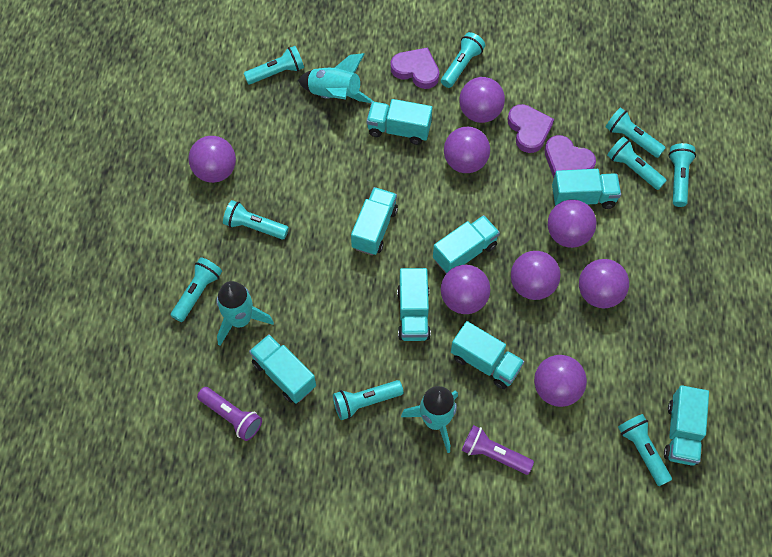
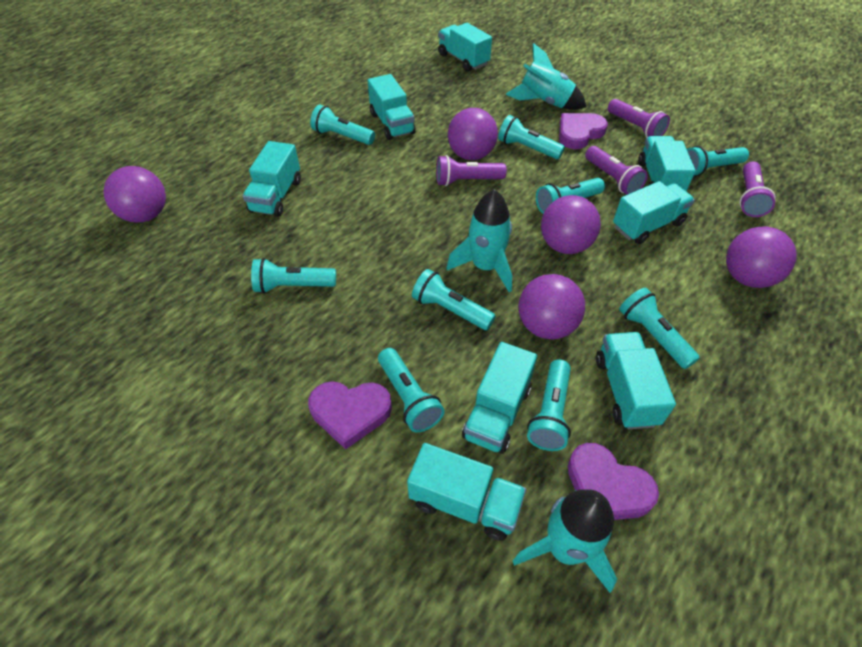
purple ball: 8 -> 5
purple flashlight: 2 -> 4

